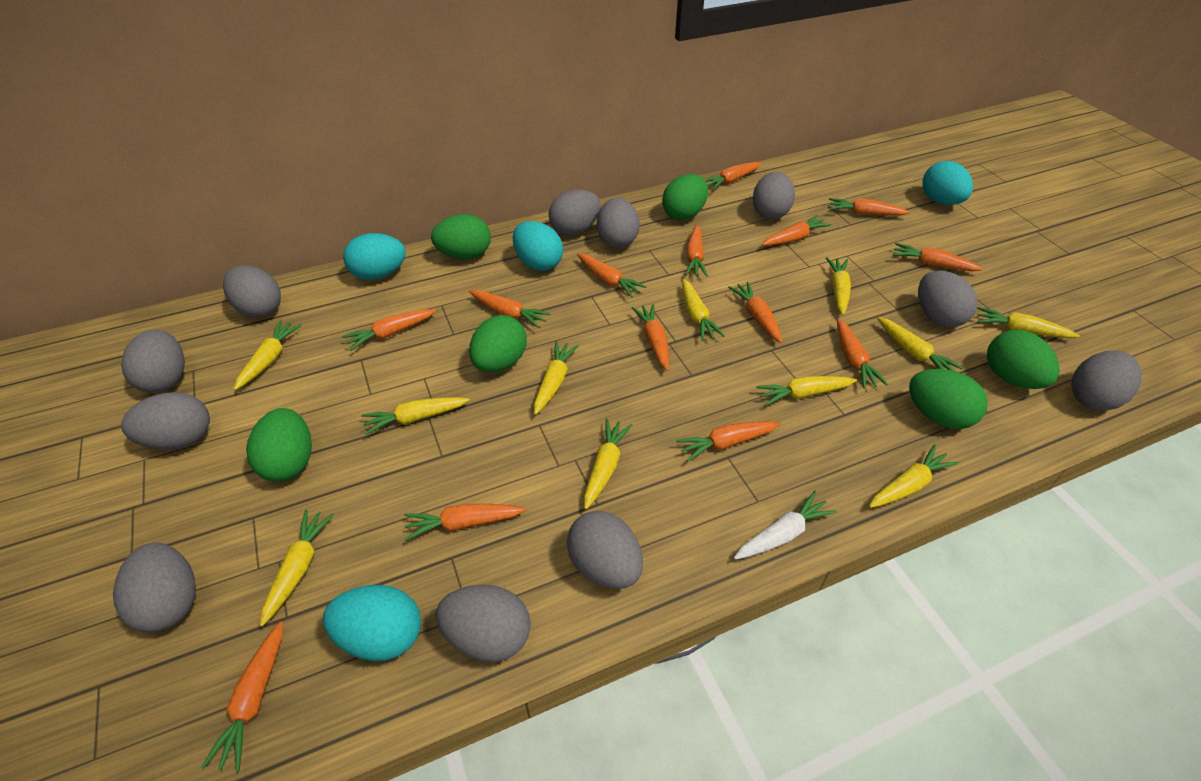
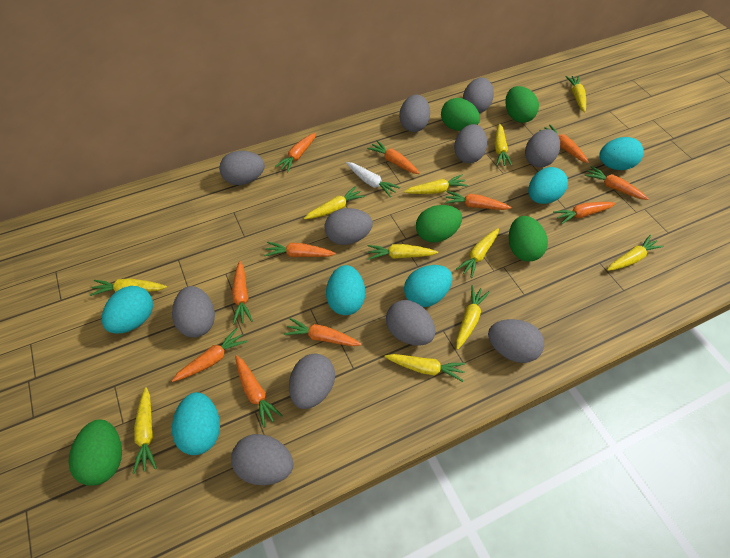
green egg: 6 -> 5
orange carrot: 14 -> 11
turquoise egg: 4 -> 6

